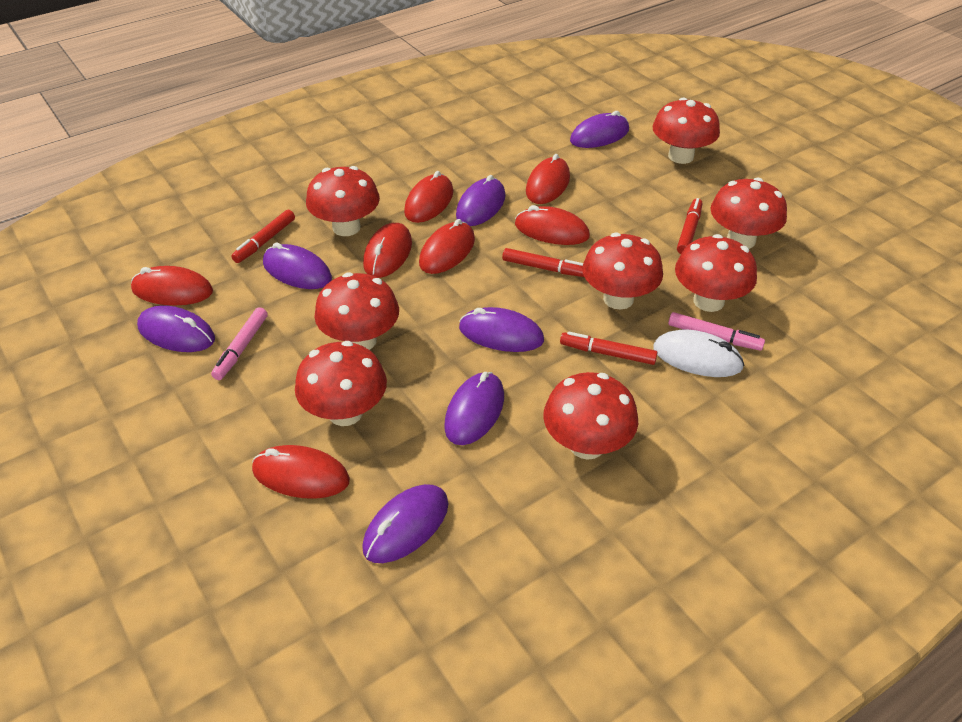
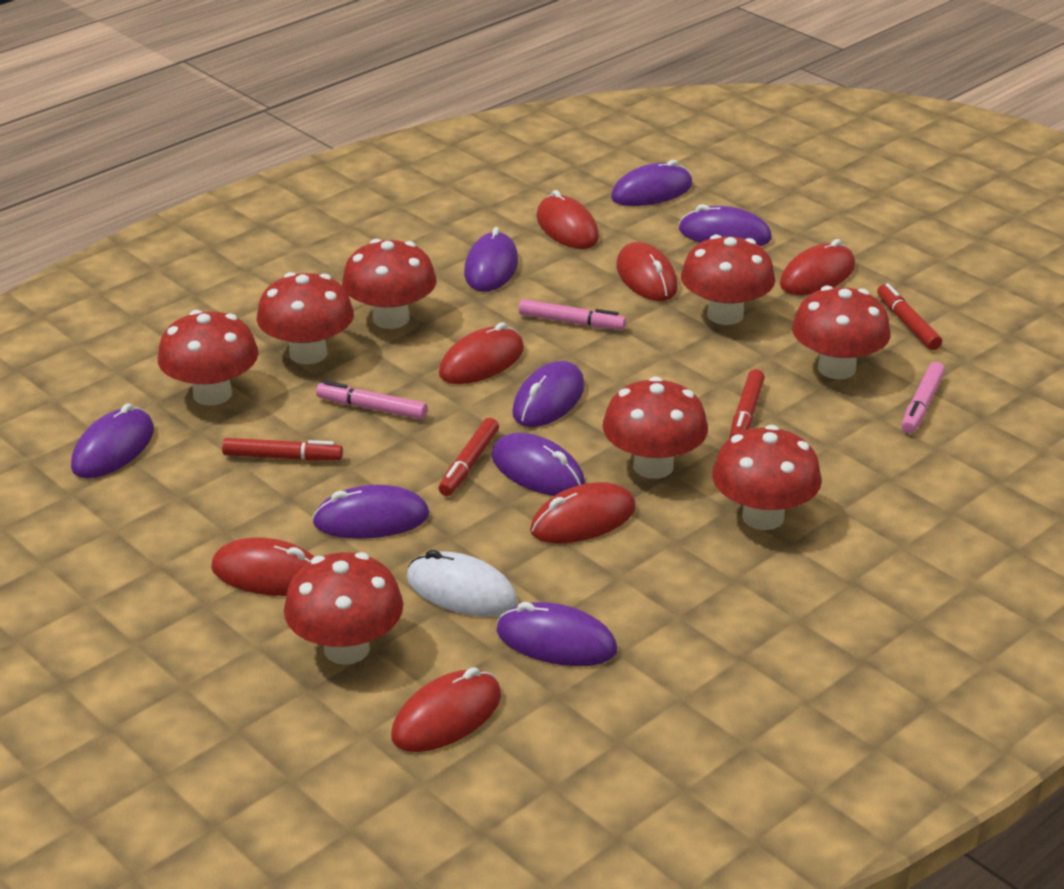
pink marker: 2 -> 3
purple mouse: 7 -> 8

